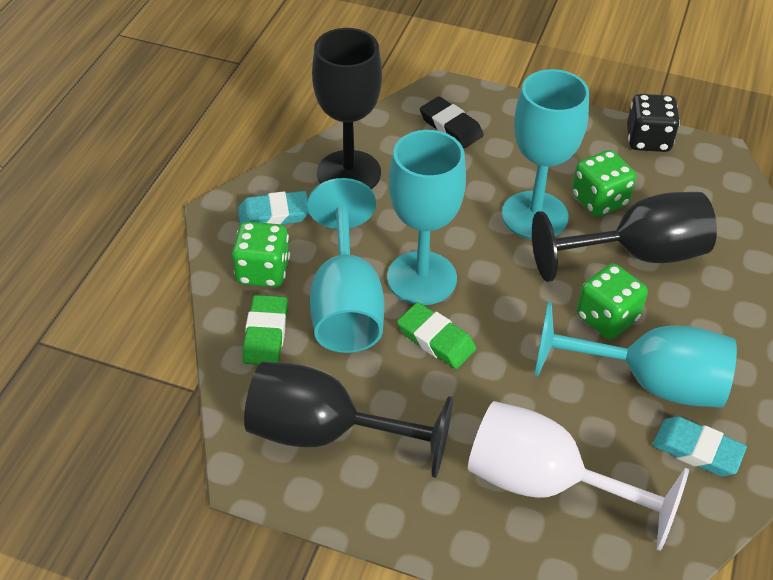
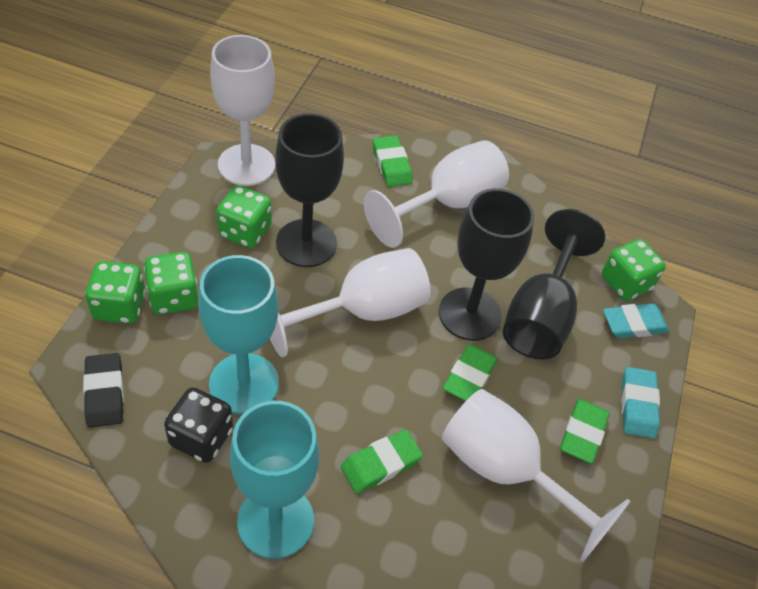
green dice: 3 -> 4
green eraser: 2 -> 4
turquoise goblet: 4 -> 2
white goblet: 1 -> 4

